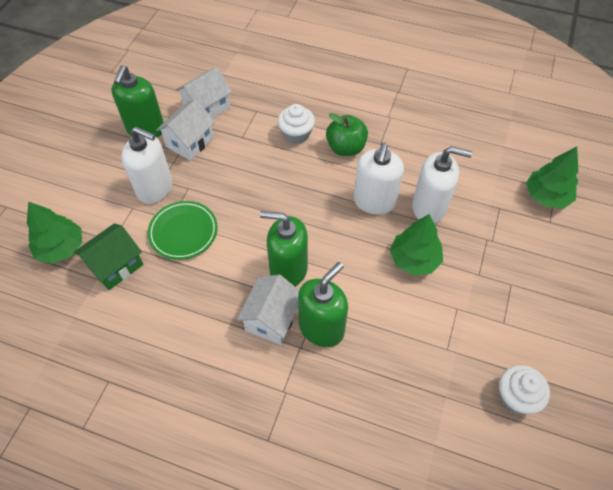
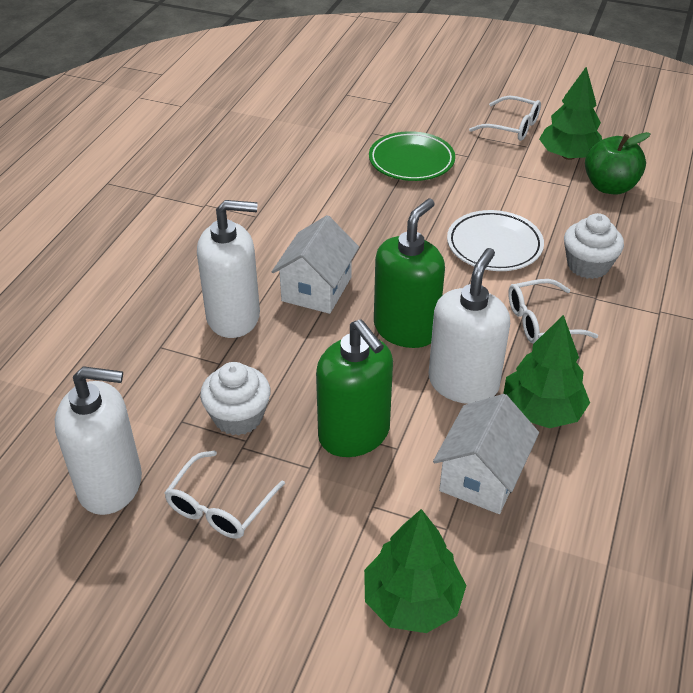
green house: 1 -> 0
green soap dispenser: 3 -> 2
white glasses: 0 -> 3
white house: 3 -> 2
white plate: 0 -> 1

